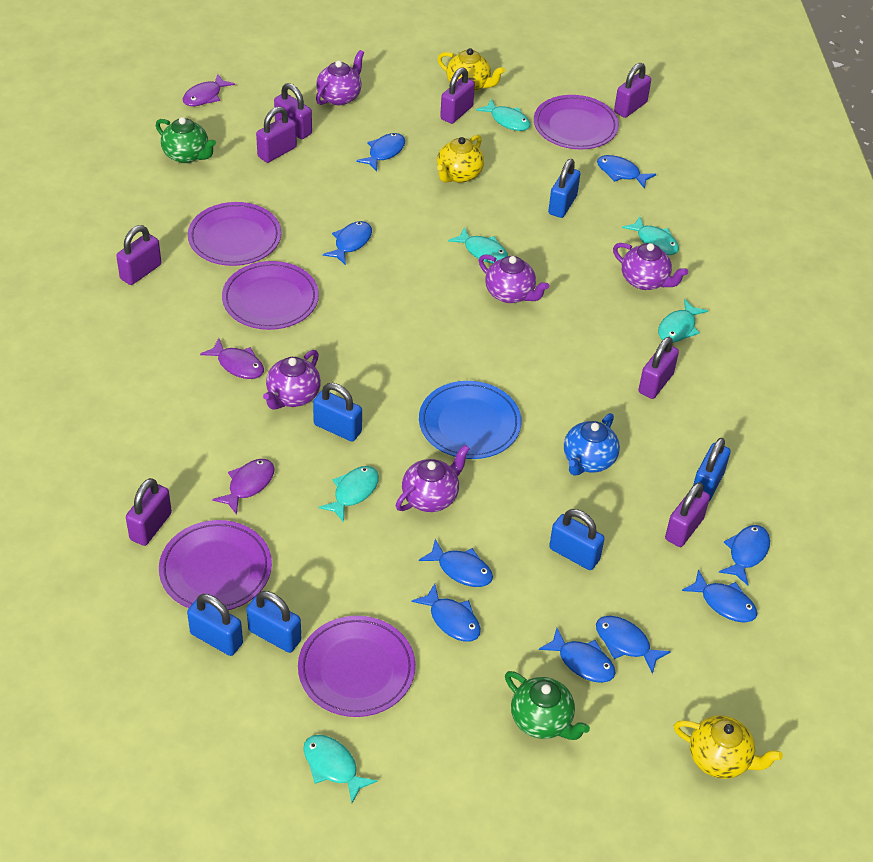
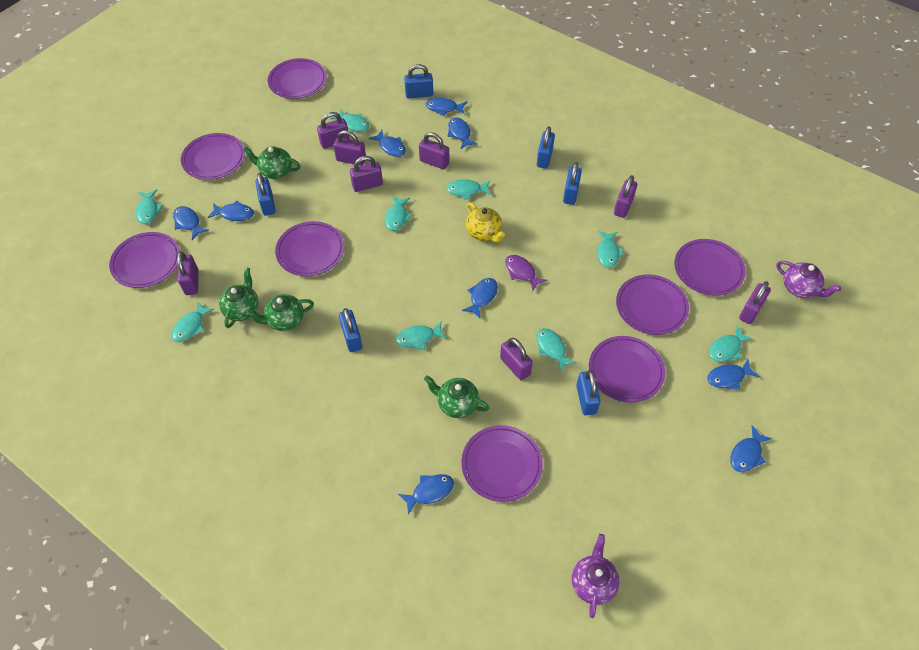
blue plate: 1 -> 0
blue teapot: 1 -> 0
green teapot: 2 -> 4
purple fish: 3 -> 1
purple plate: 5 -> 8
purple teapot: 5 -> 2
turquoise fish: 6 -> 9
yellow teapot: 3 -> 1

